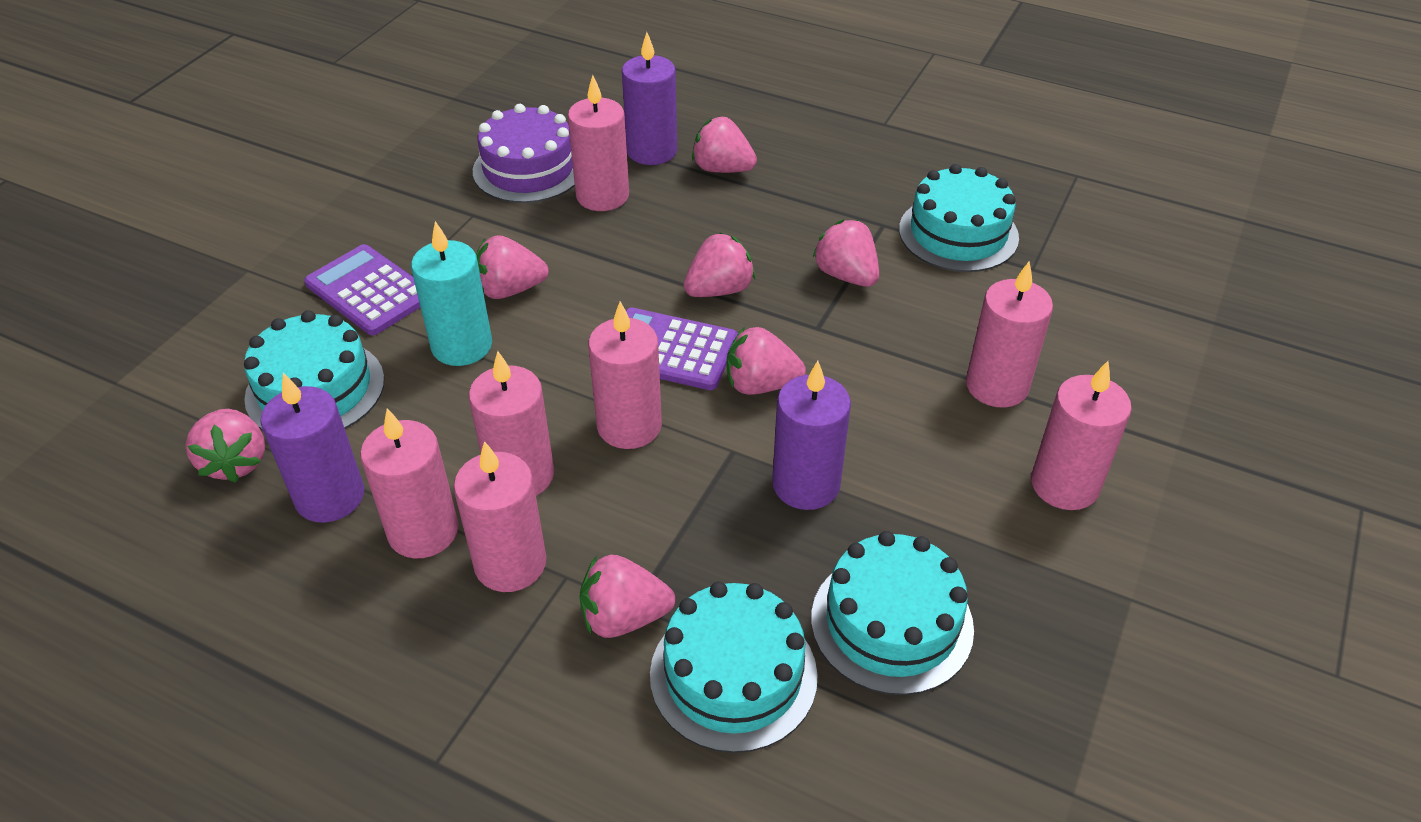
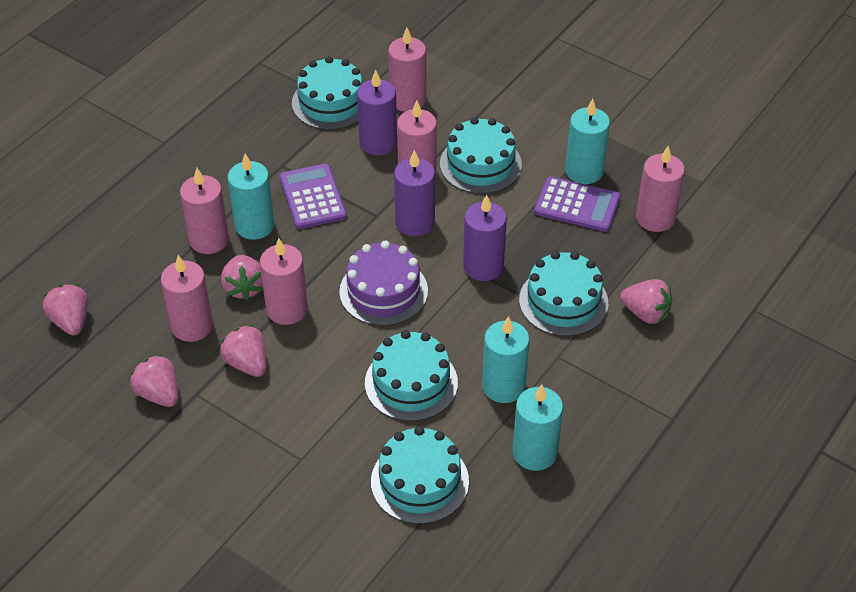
pink candle: 7 -> 6
pink strawberry: 7 -> 5
turquoise cake: 4 -> 5
turquoise candle: 1 -> 4

